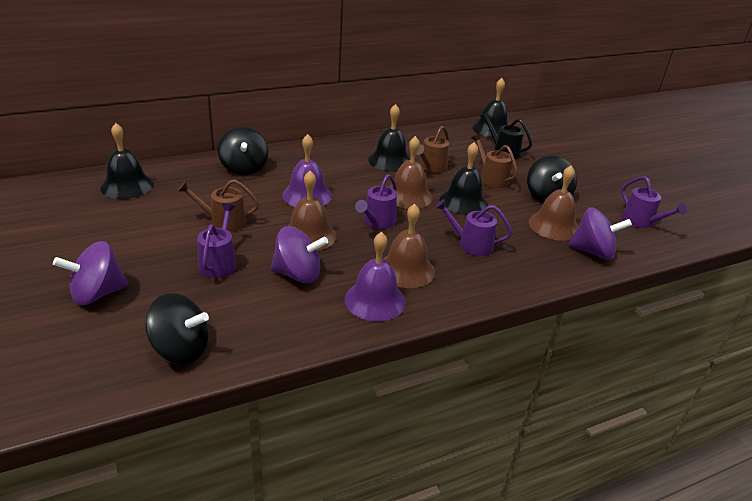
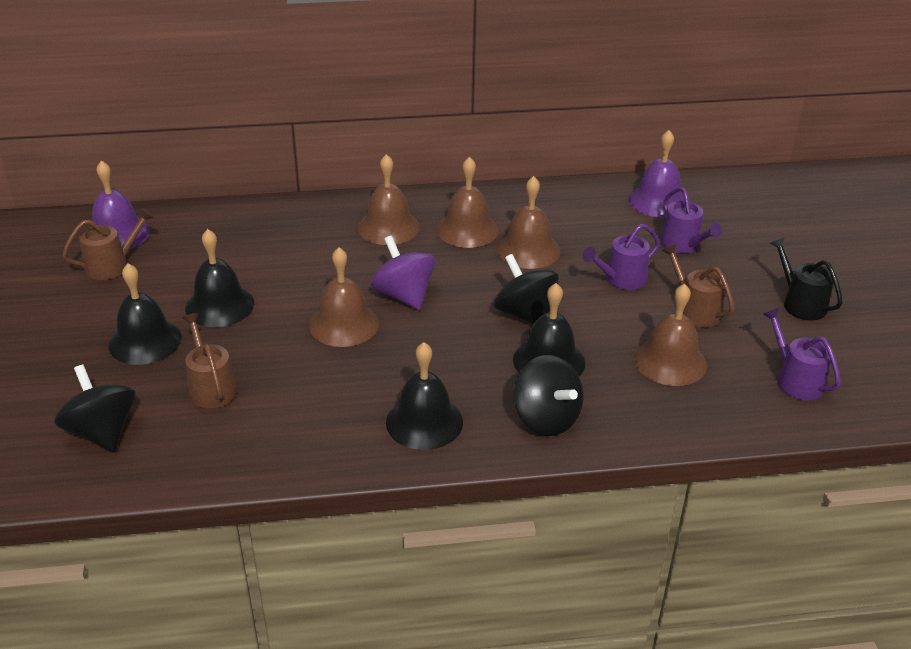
brown bell: 4 -> 5
purple spinning top: 3 -> 1
purple watering can: 4 -> 3

